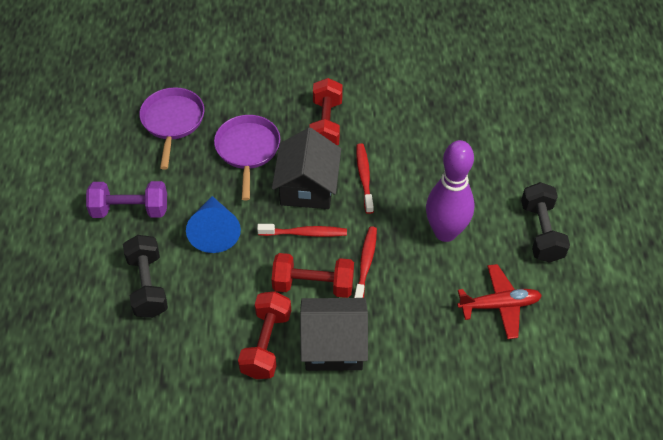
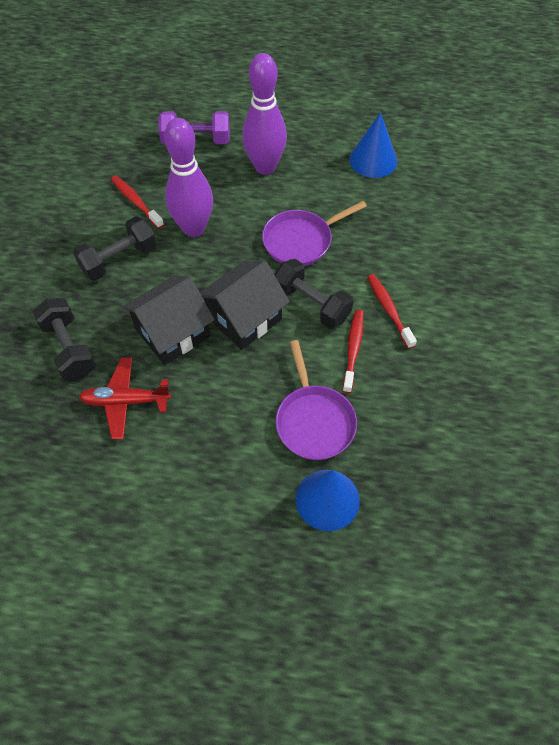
black dumbbell: 2 -> 3
blue cone: 1 -> 2
purple bowling pin: 1 -> 2
red dumbbell: 3 -> 0

